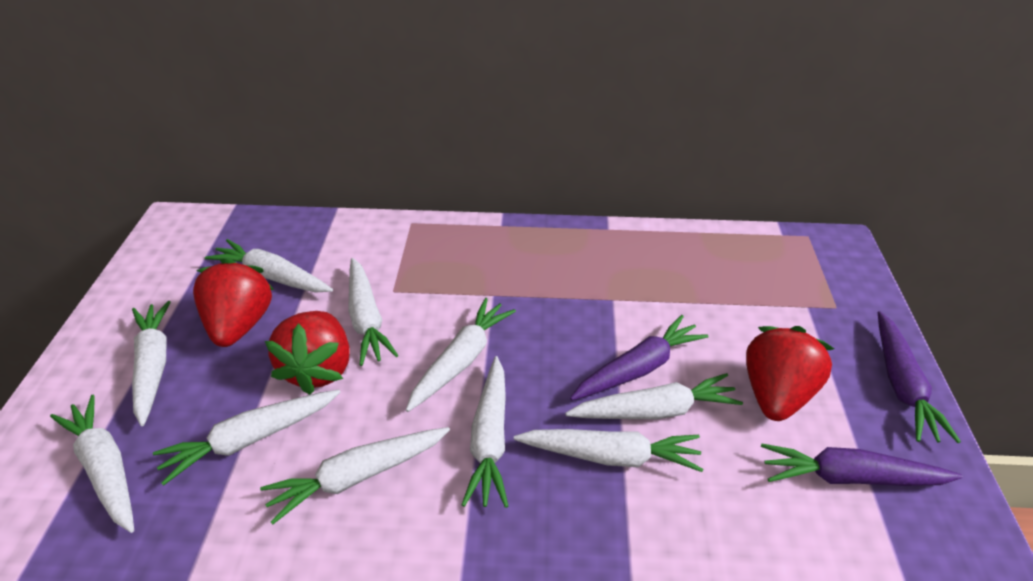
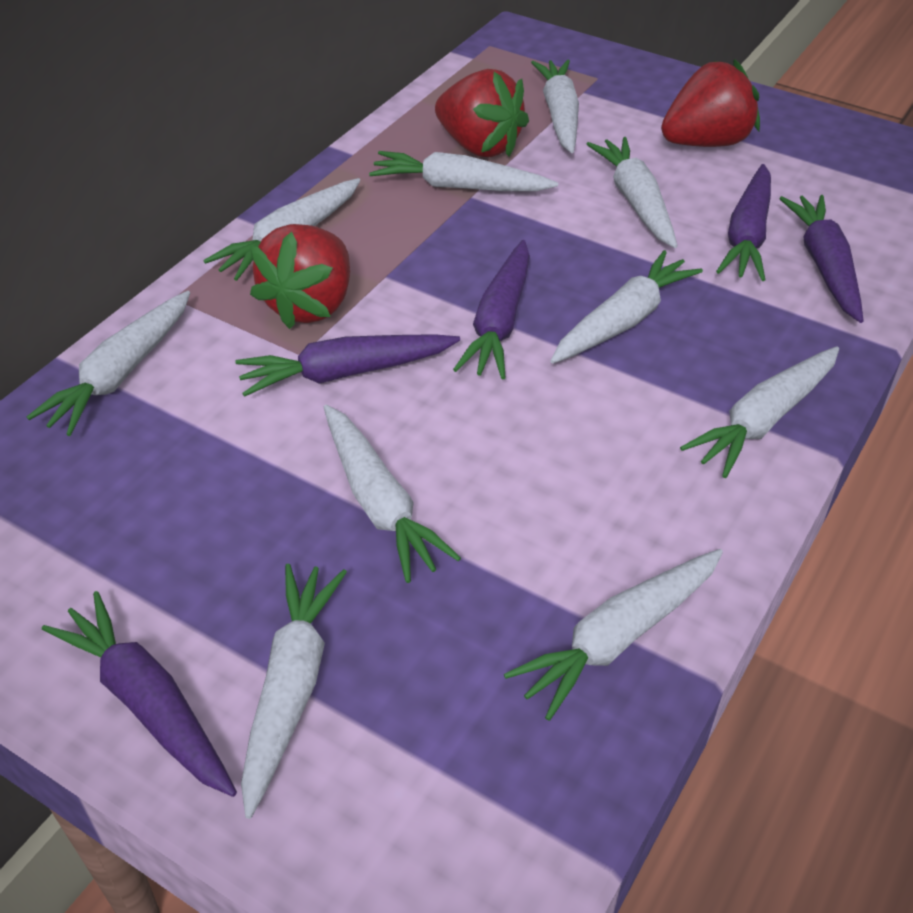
purple carrot: 3 -> 5

